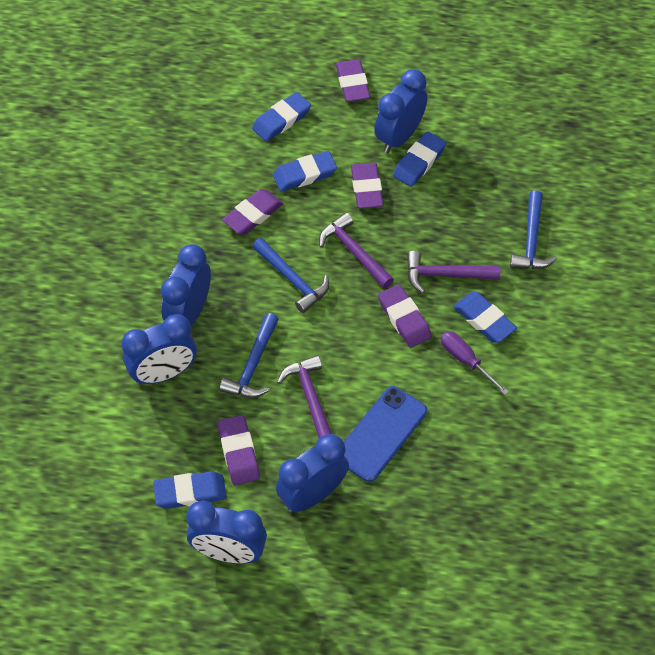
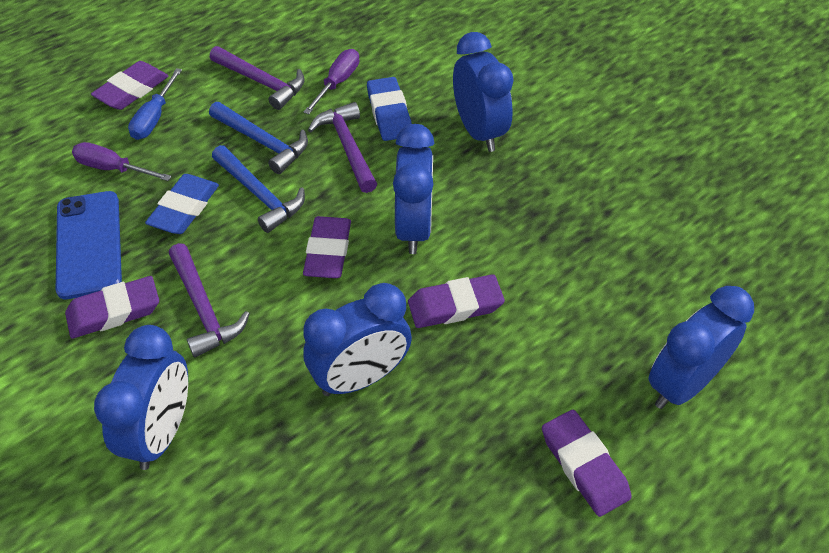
blue eraser: 5 -> 2
blue hammer: 3 -> 2
blue screwdriver: 0 -> 1
purple screwdriver: 1 -> 2

